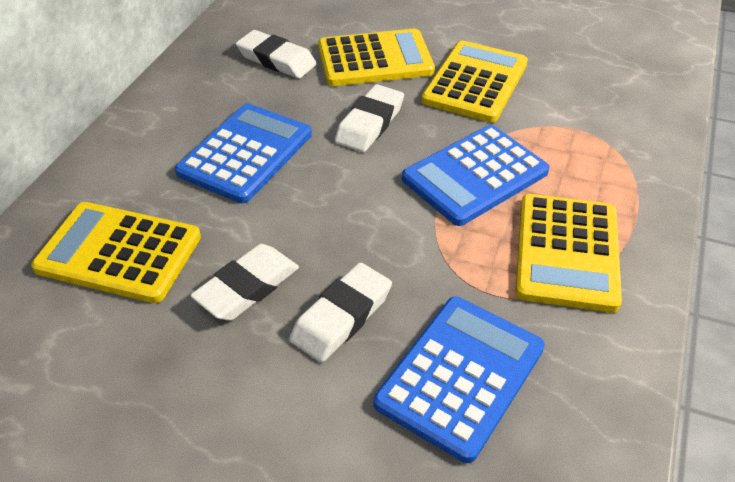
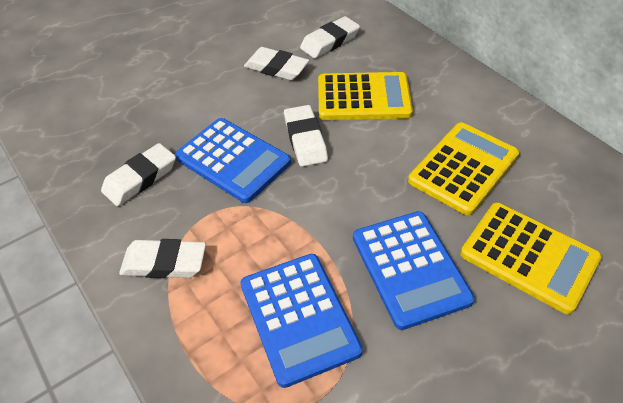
white eraser: 4 -> 5
yellow calculator: 4 -> 3

